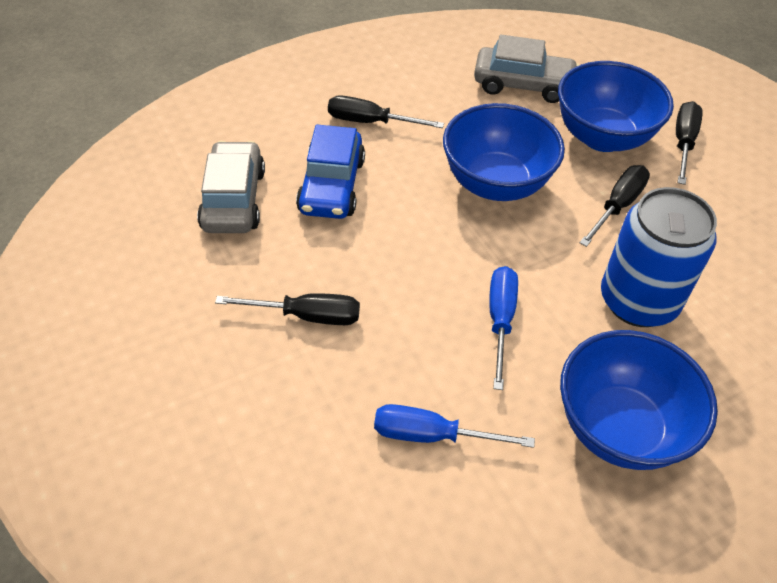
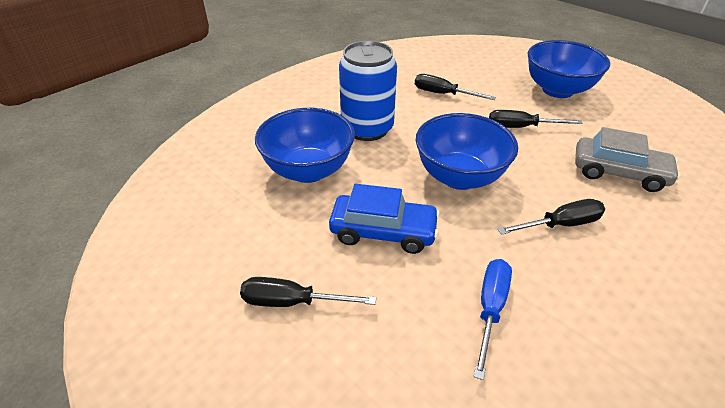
blue screwdriver: 2 -> 1
grey car: 2 -> 1

